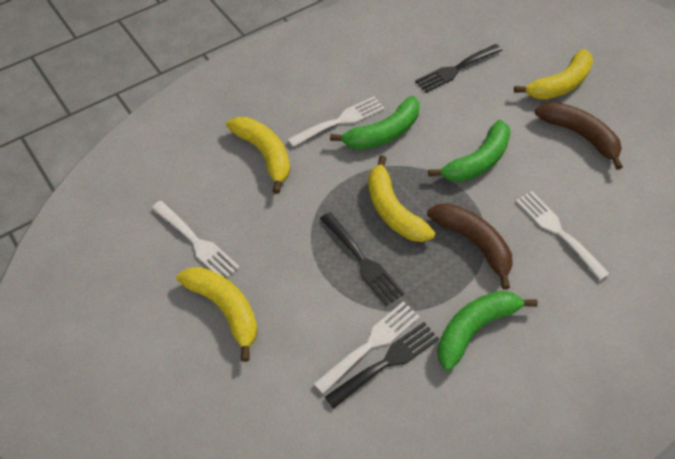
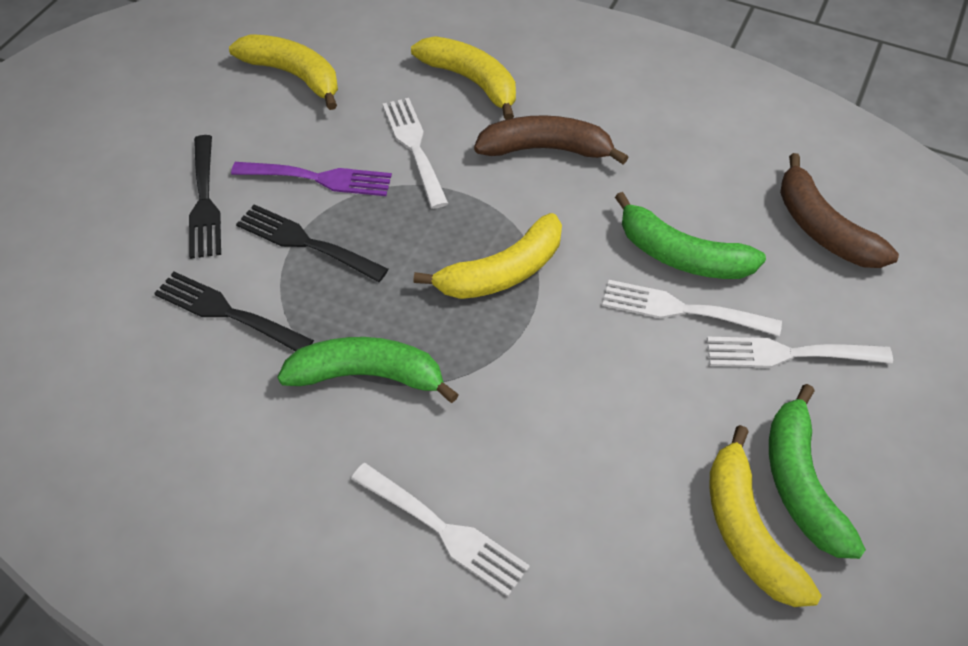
purple fork: 0 -> 1

